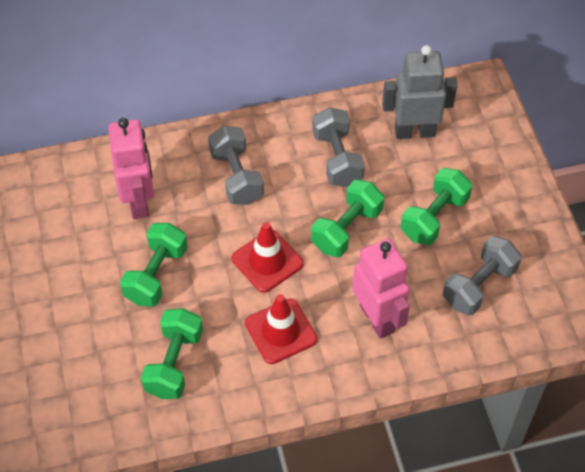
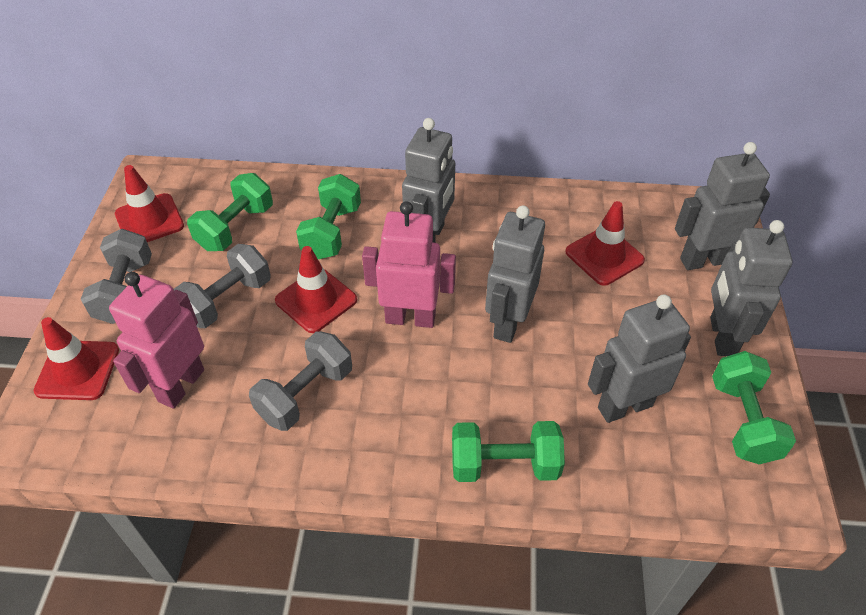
grey robot: 1 -> 5
red traffic cone: 2 -> 4

